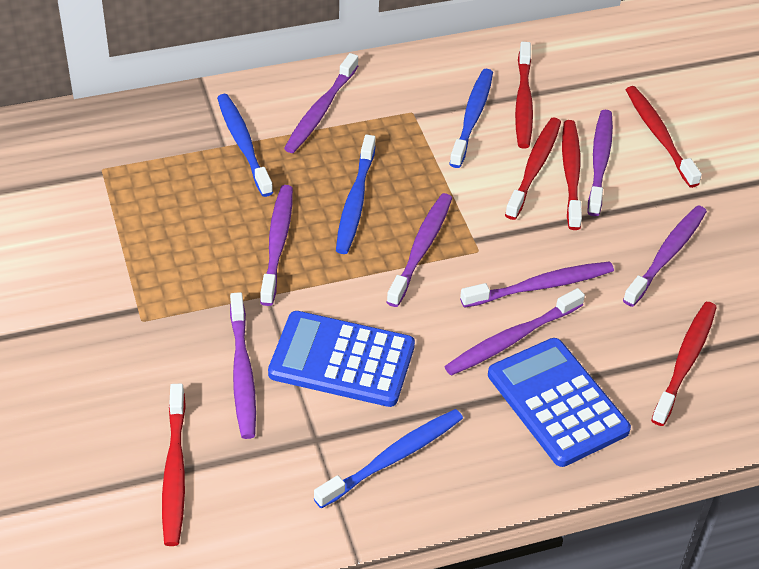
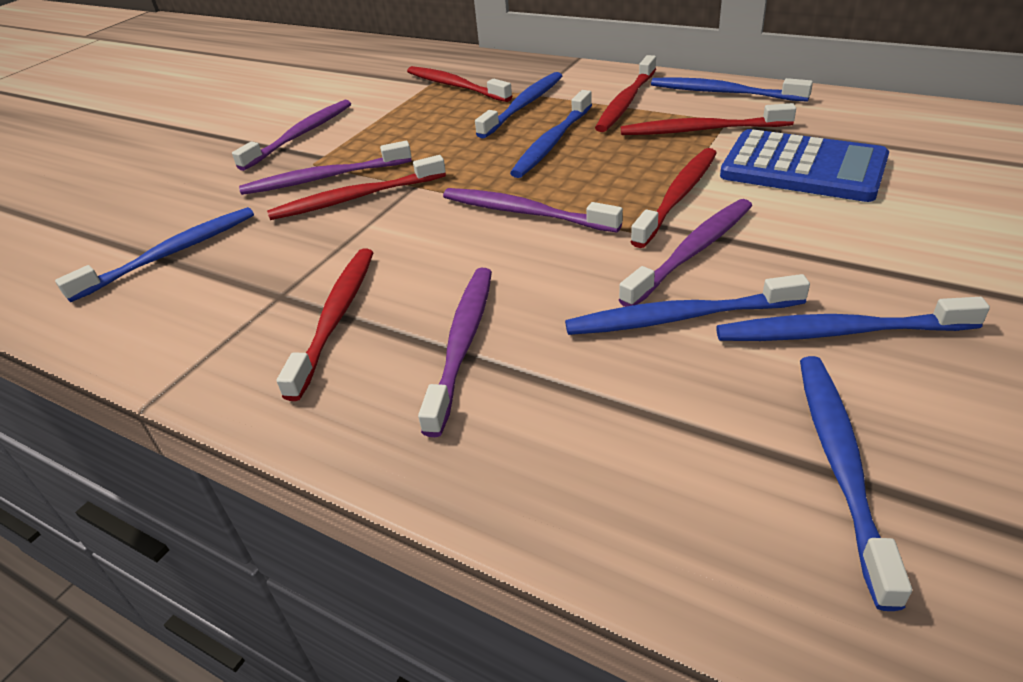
blue calculator: 2 -> 1
blue toothbrush: 4 -> 7
purple toothbrush: 8 -> 5

